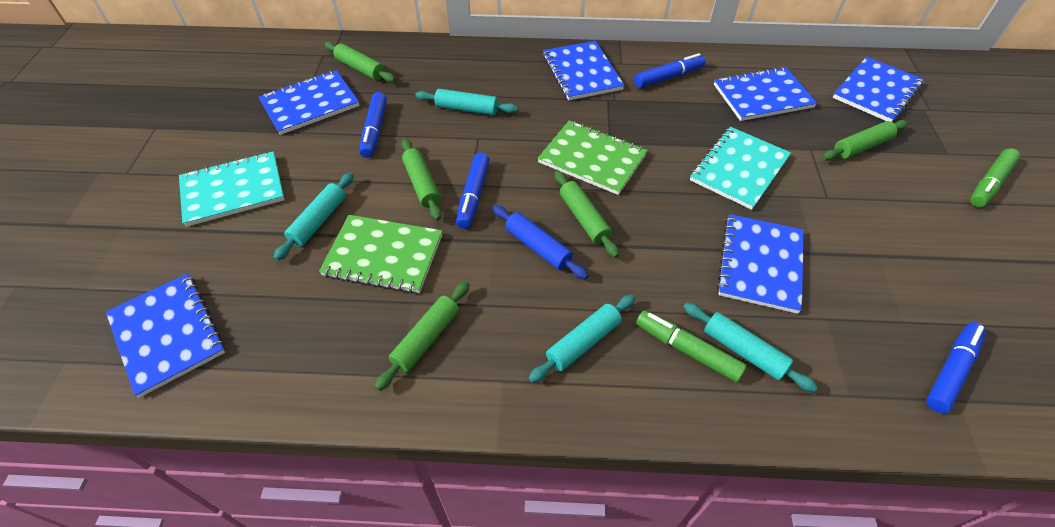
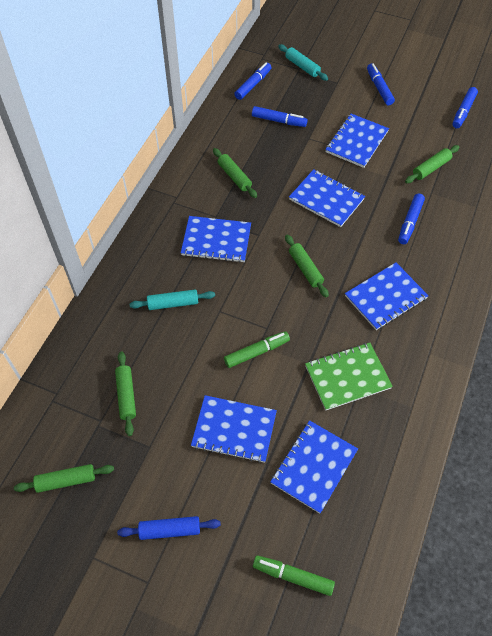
blue marker: 4 -> 5
green notebook: 2 -> 1
turquoise notebook: 2 -> 0
turquoise rolling pin: 4 -> 2

